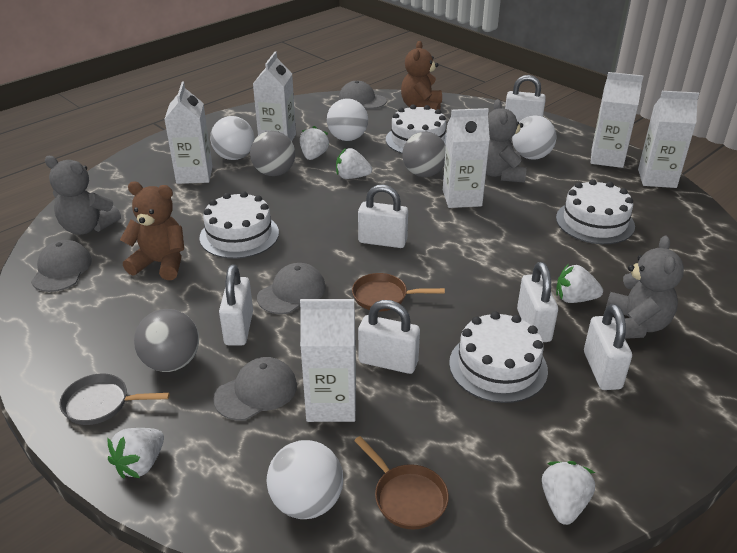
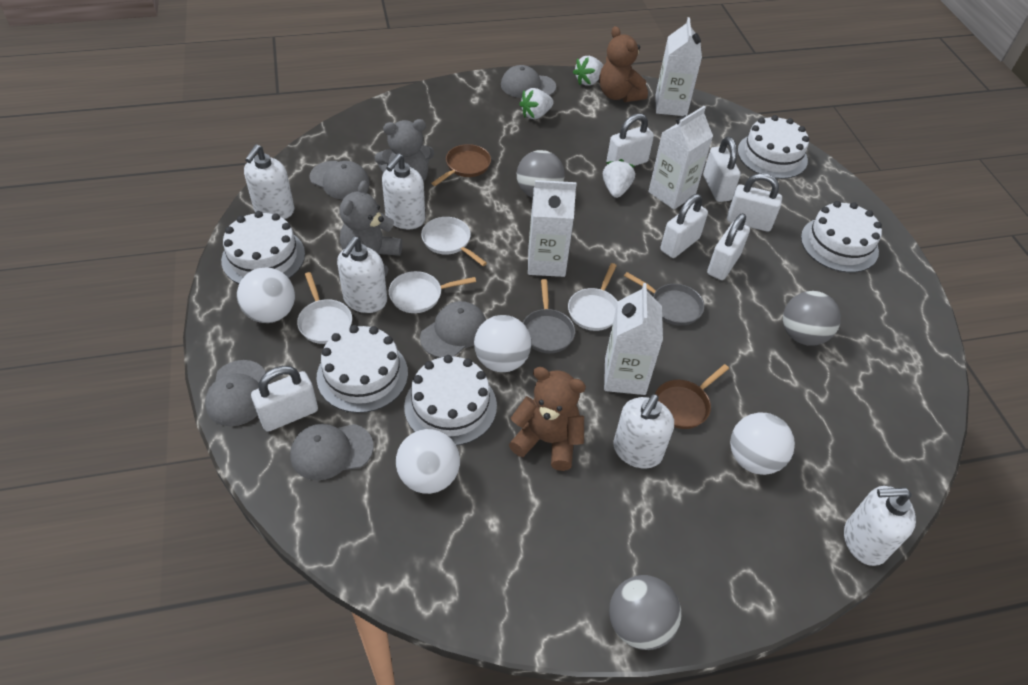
grey cap: 4 -> 5
grey pan: 1 -> 2
grey teddy bear: 3 -> 2
white cake: 4 -> 5
white carton: 6 -> 4
white pan: 0 -> 4
white soap dispenser: 0 -> 5
white strawberry: 5 -> 3

